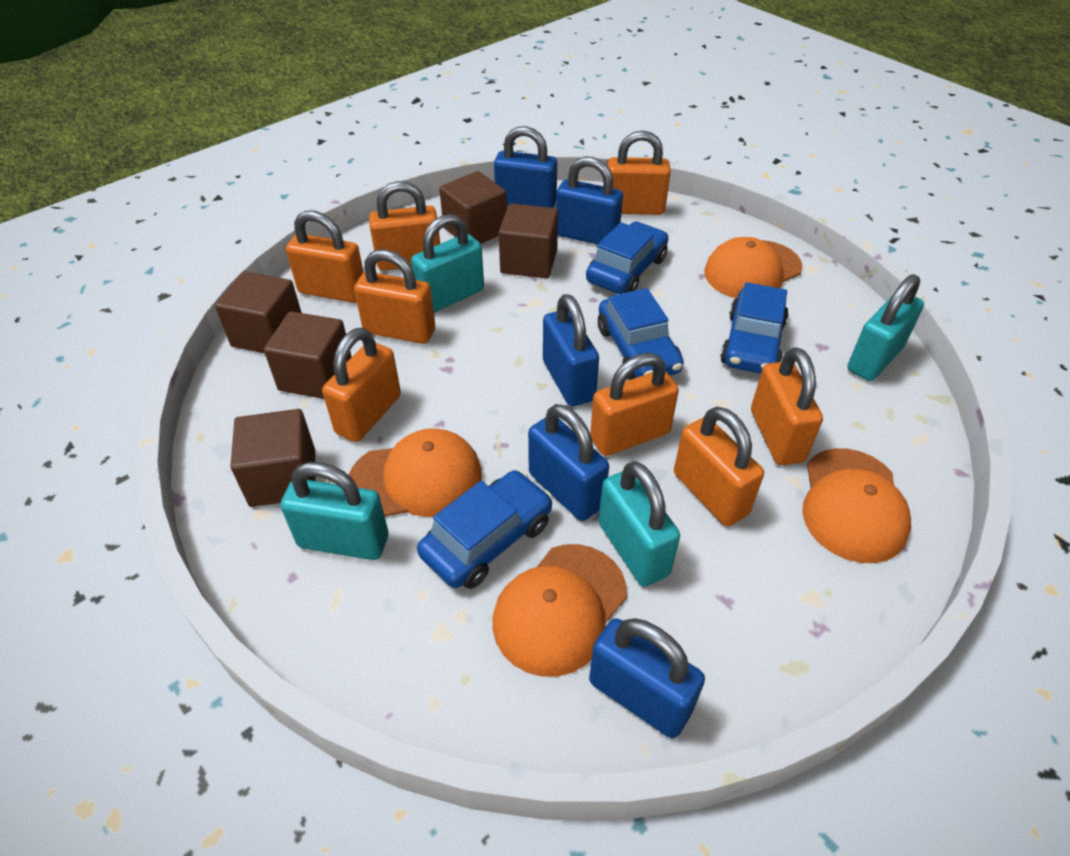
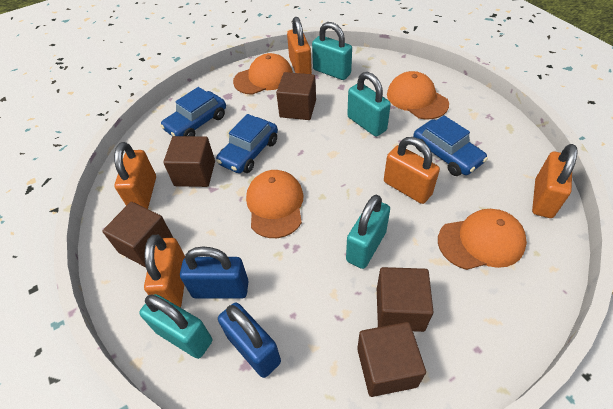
blue car: 4 -> 3
blue padlock: 5 -> 2
orange padlock: 8 -> 5

